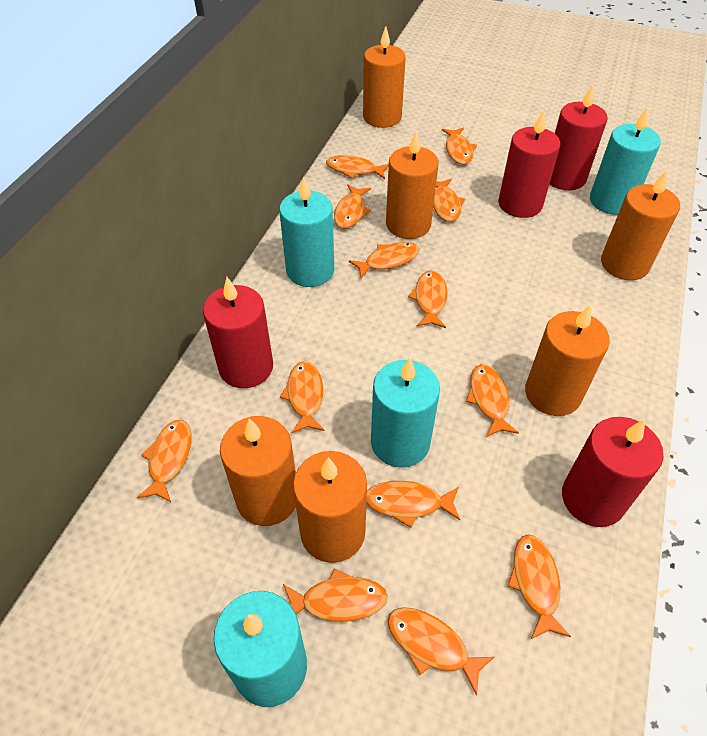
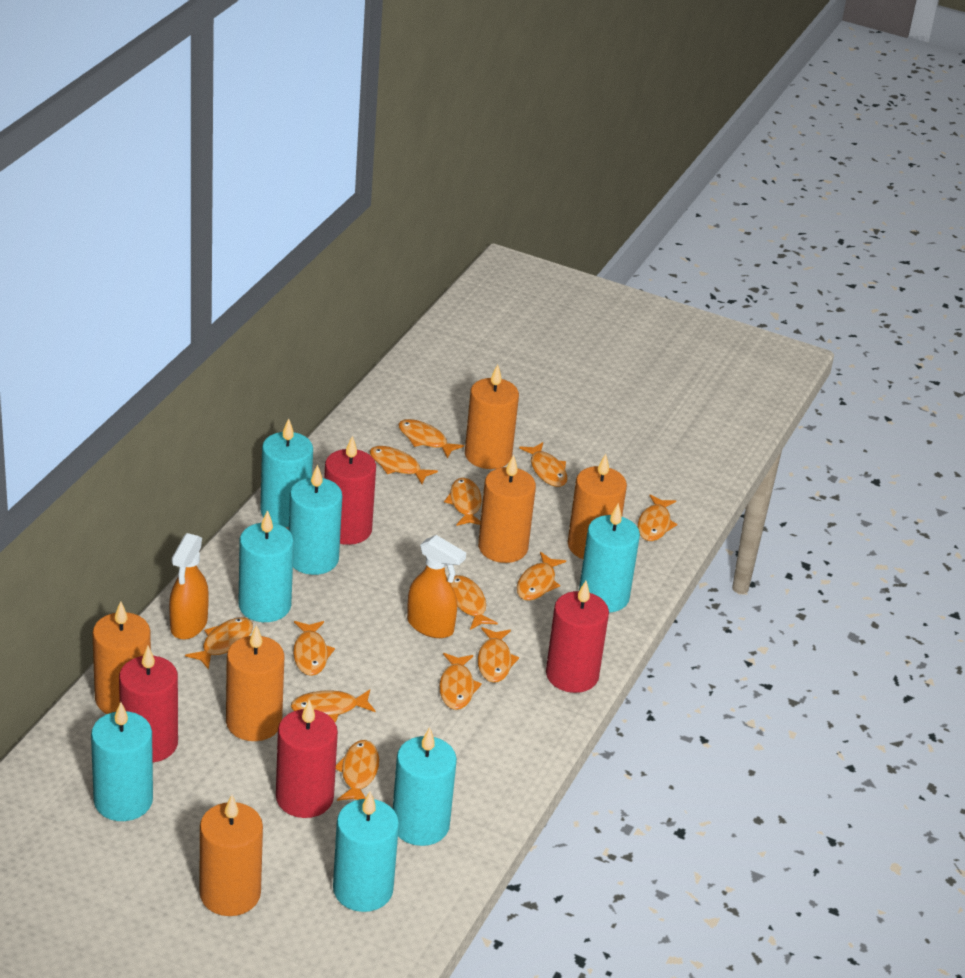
orange spray bottle: 0 -> 2
turquoise candle: 4 -> 7

